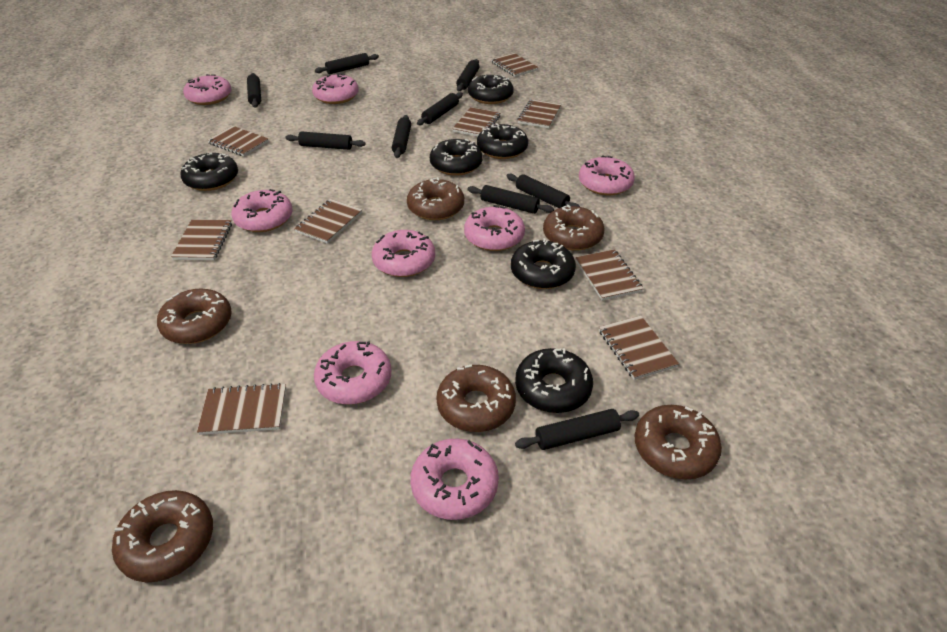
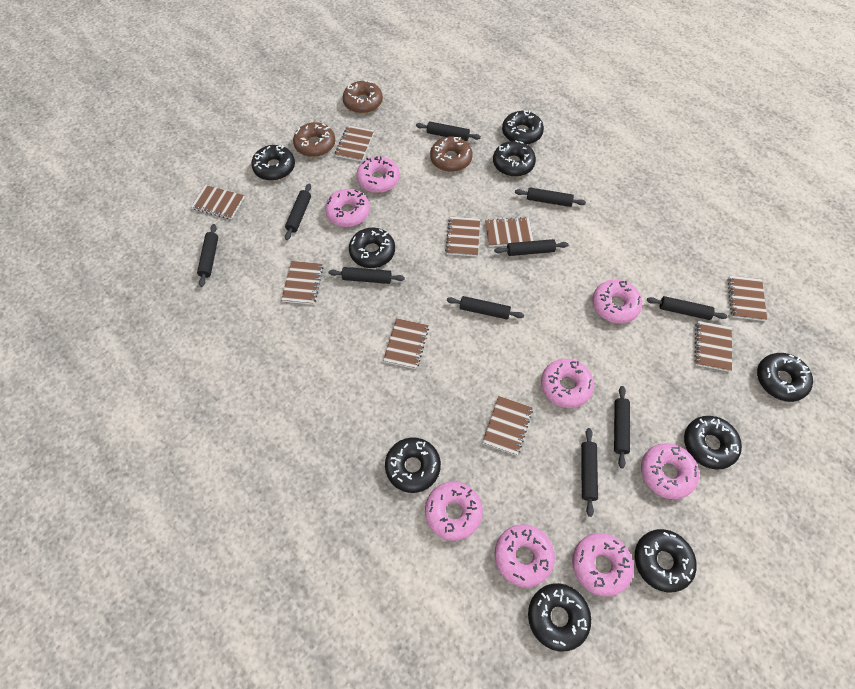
black donut: 6 -> 9
black rolling pin: 9 -> 10
brown donut: 6 -> 3

